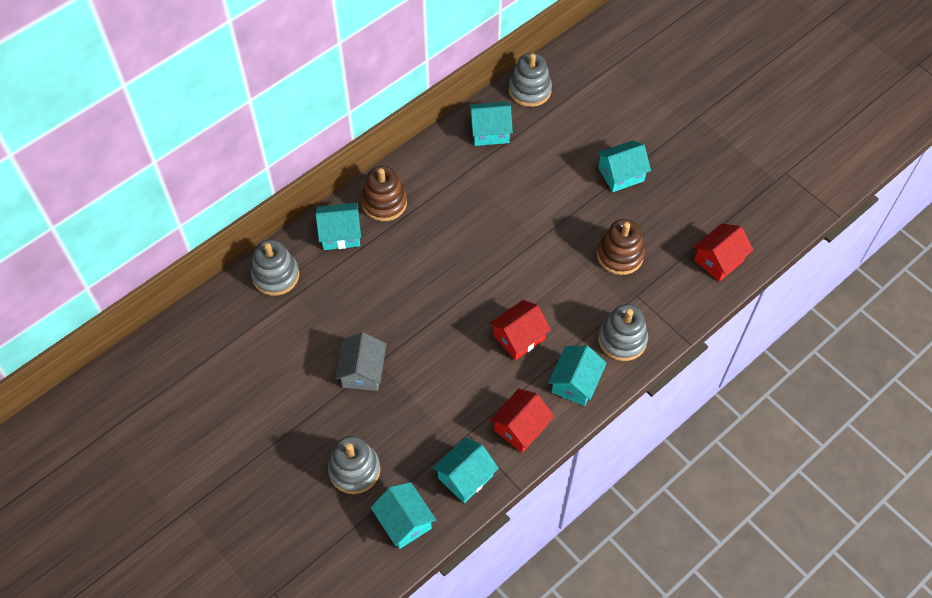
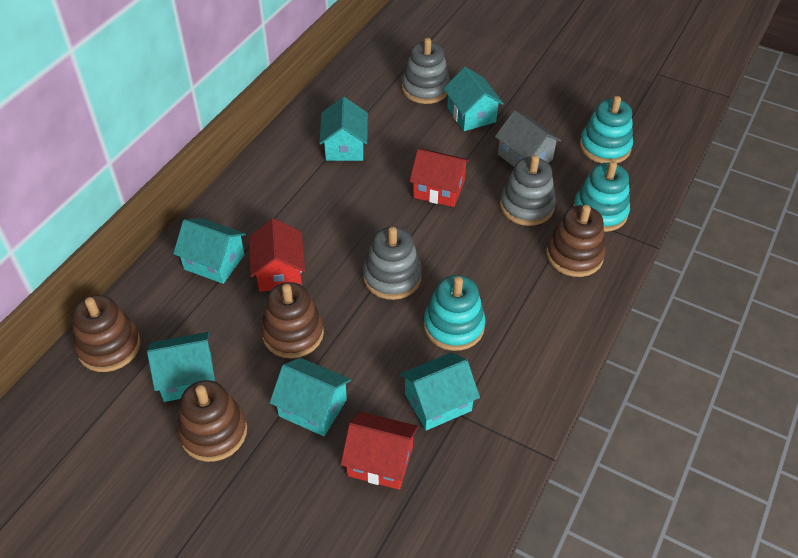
brown stacking toy: 2 -> 4
grey stacking toy: 4 -> 3
turquoise stacking toy: 0 -> 3

